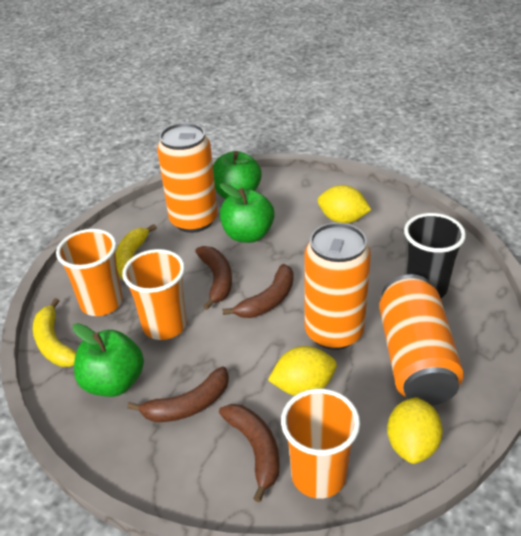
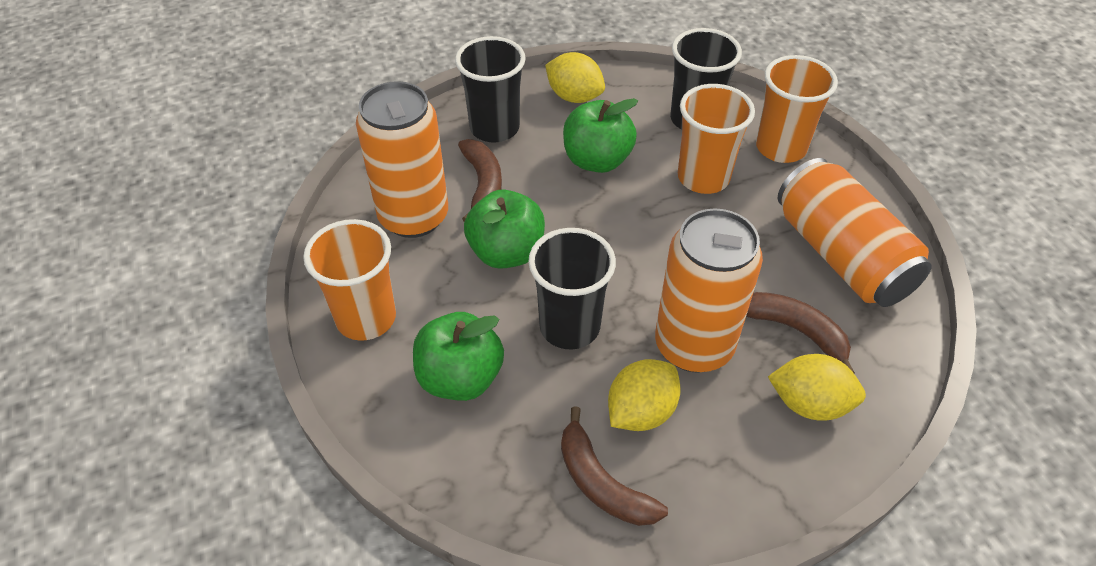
black cup: 1 -> 3
brown banana: 4 -> 3
yellow banana: 2 -> 0

